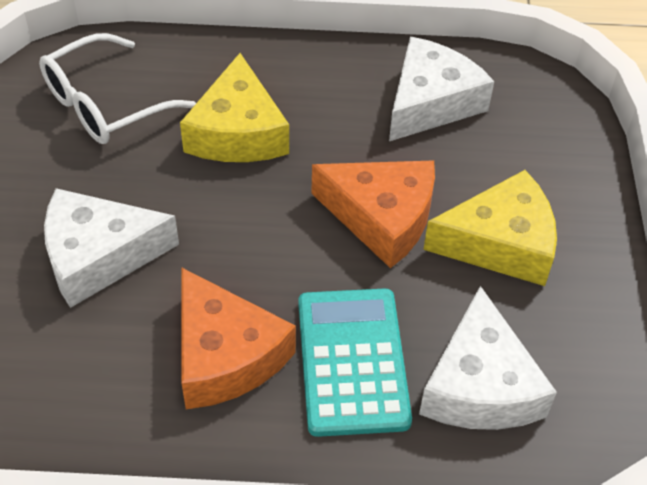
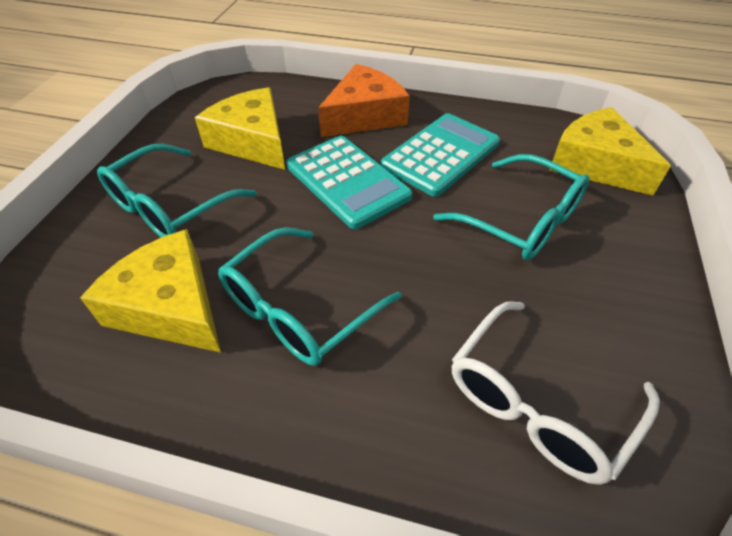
orange cheese: 2 -> 1
turquoise calculator: 1 -> 2
turquoise glasses: 0 -> 3
white cheese: 3 -> 0
yellow cheese: 2 -> 3

